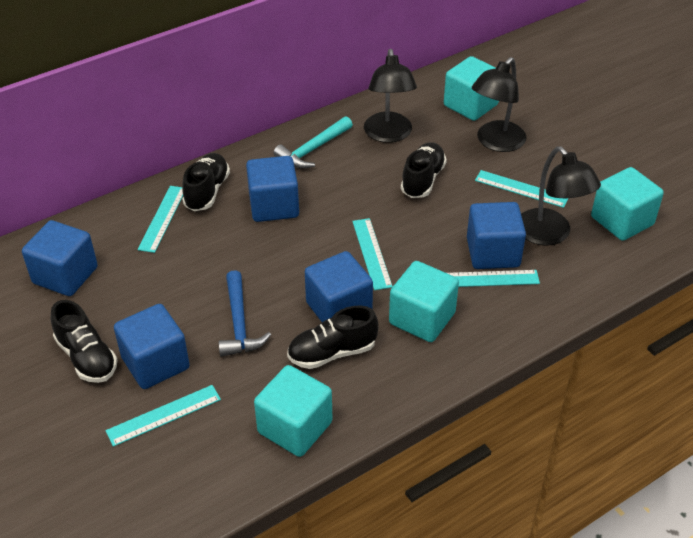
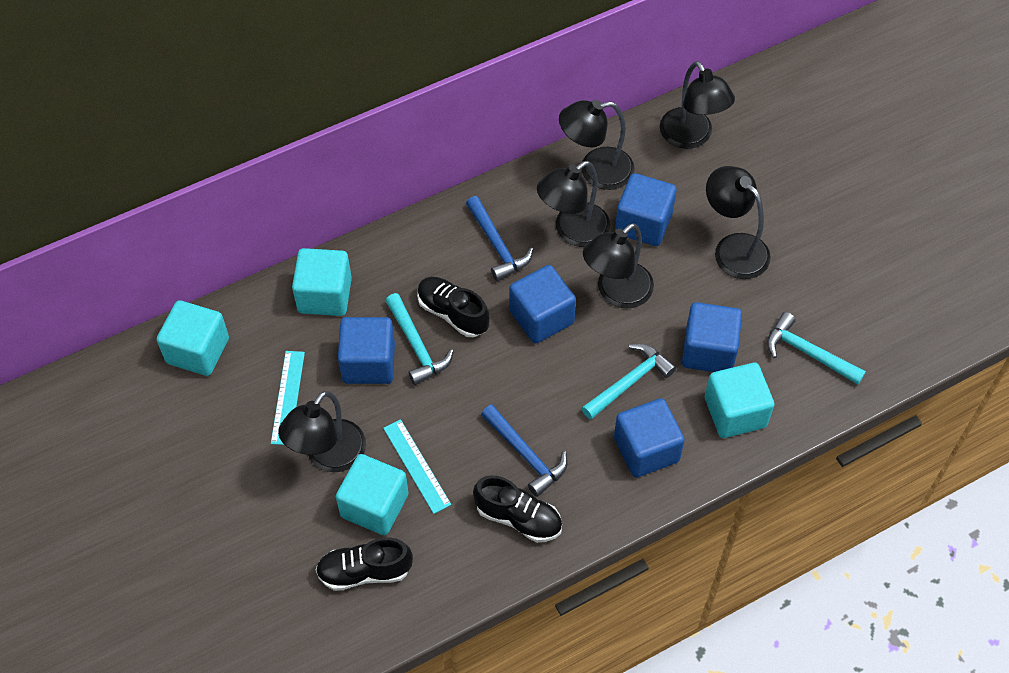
black lamp: 3 -> 6
black shoe: 4 -> 3
blue hammer: 1 -> 2
turquoise hammer: 1 -> 3
turquoise ruler: 5 -> 2

